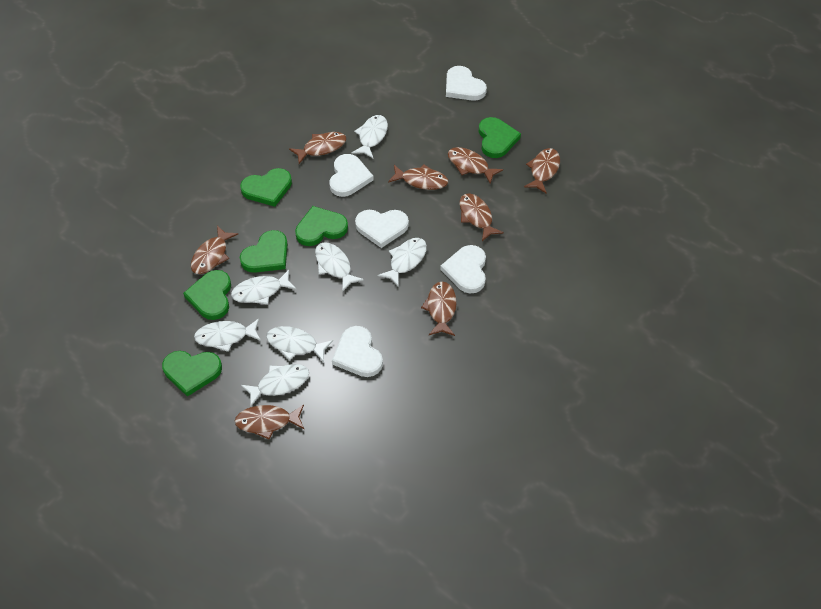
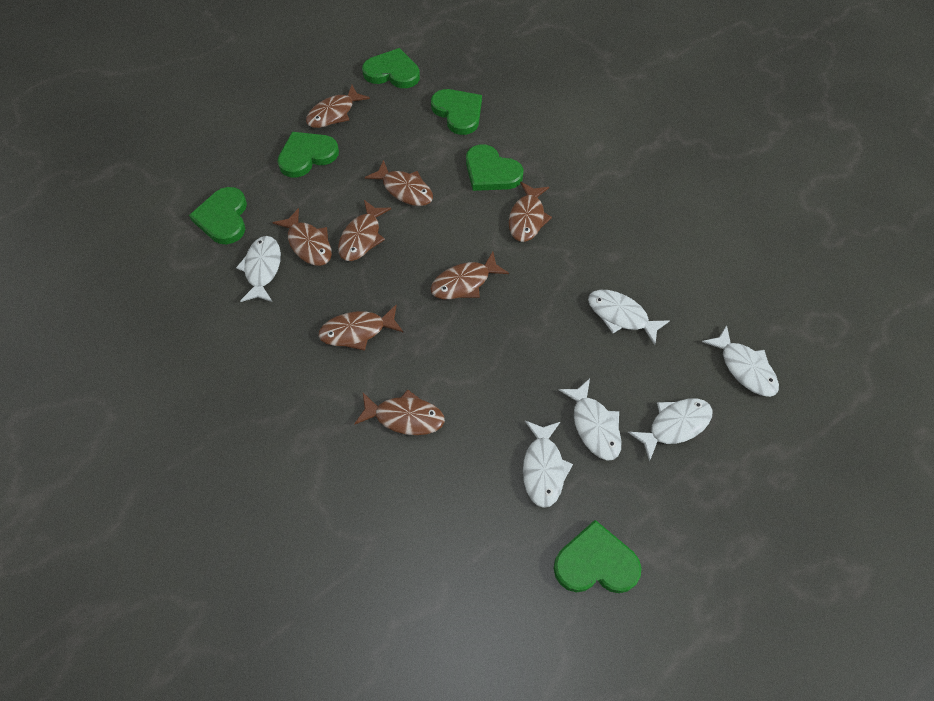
white fish: 7 -> 6
white heart: 5 -> 0

